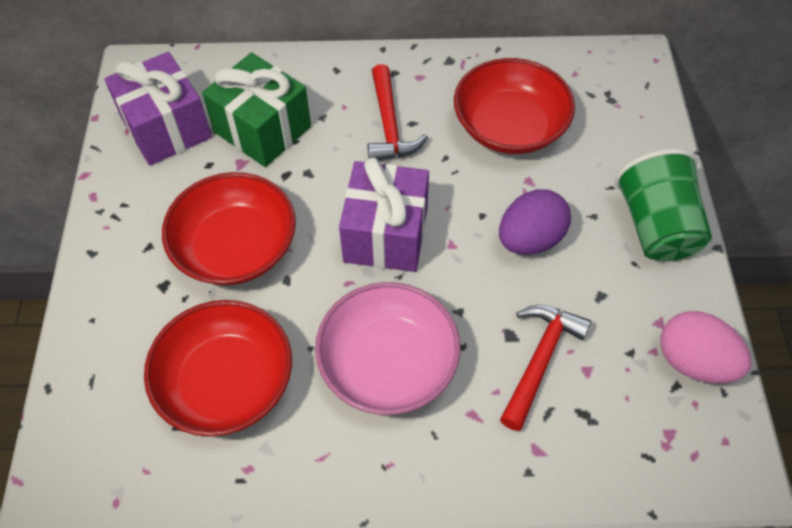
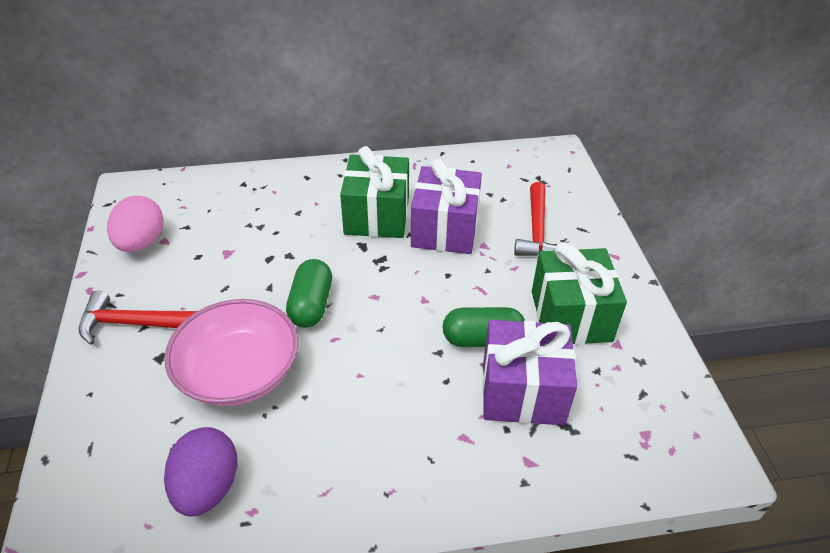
green capsule: 0 -> 2
green cup: 1 -> 0
green gift: 1 -> 2
red bowl: 3 -> 0

